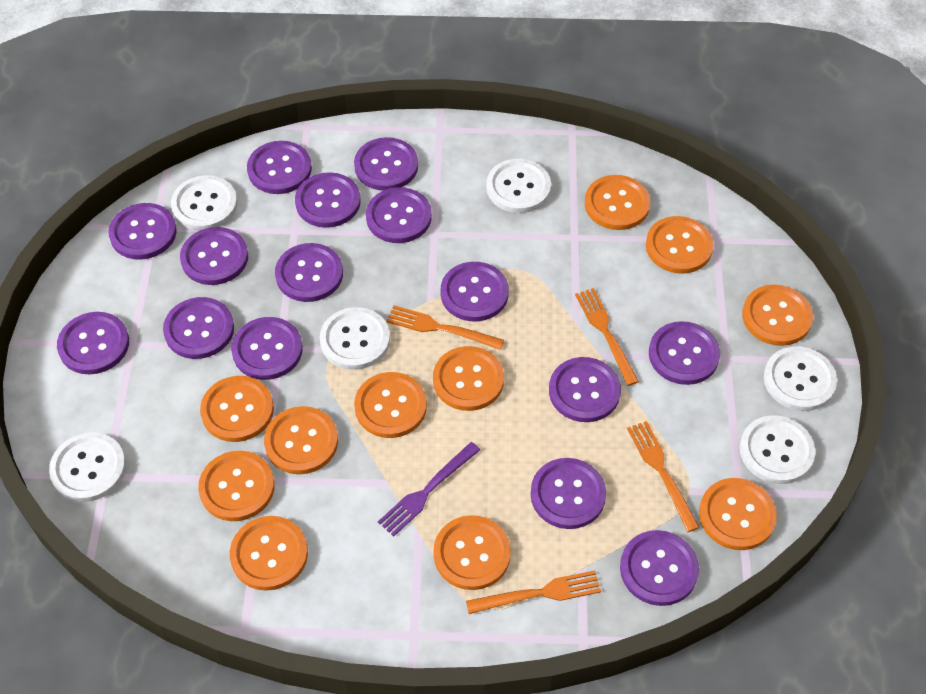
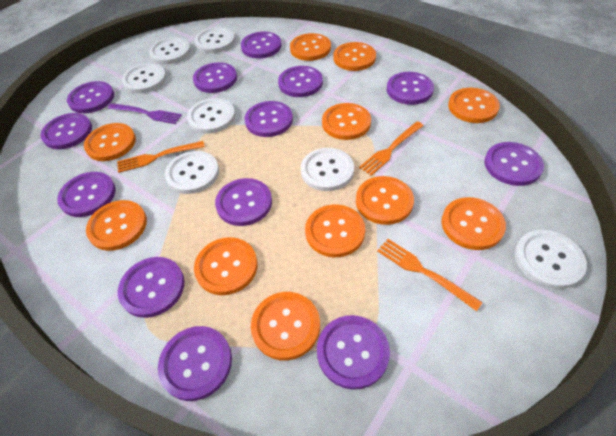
orange fork: 4 -> 3
purple button: 15 -> 13
white button: 6 -> 7

